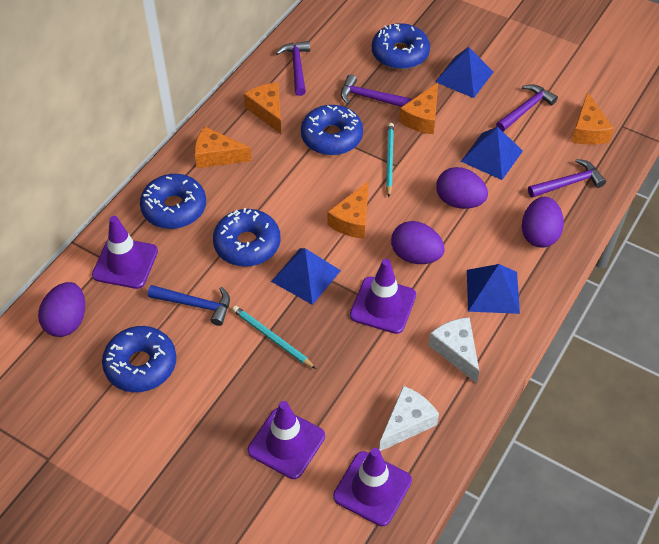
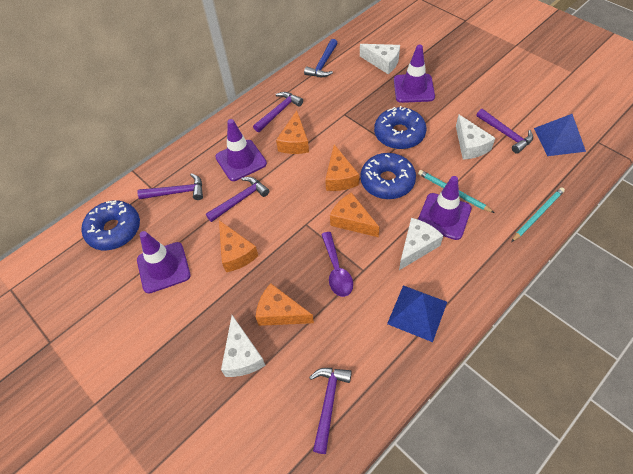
blue donut: 5 -> 3
blue pyramid: 4 -> 2
purple egg: 4 -> 0
purple hammer: 4 -> 5
purple spoon: 0 -> 1
white cheese: 2 -> 4

